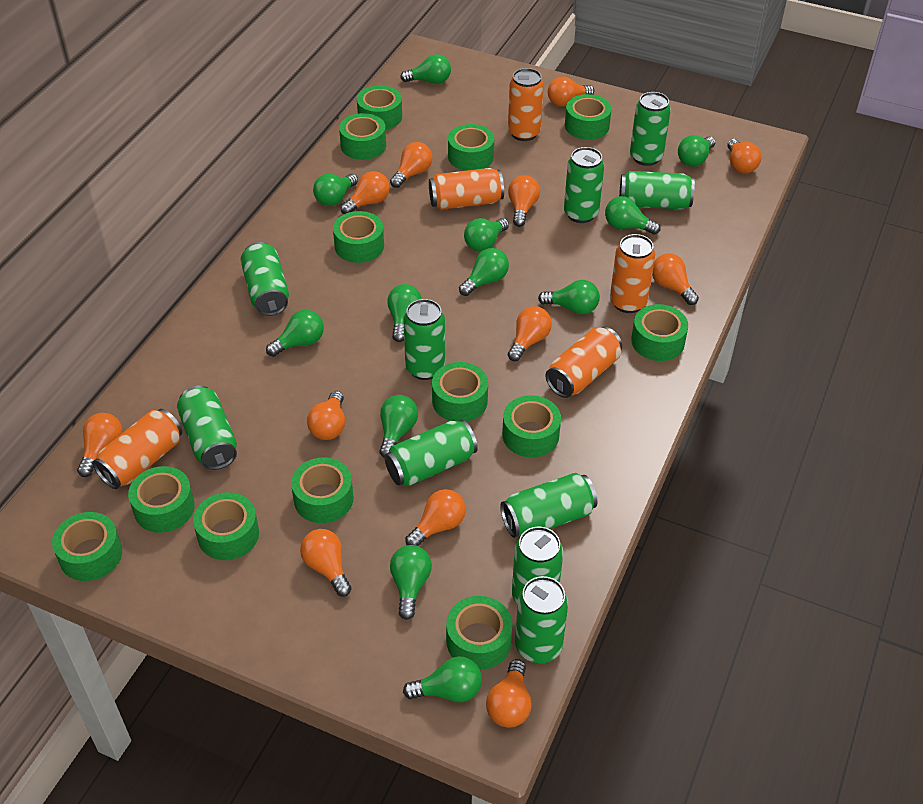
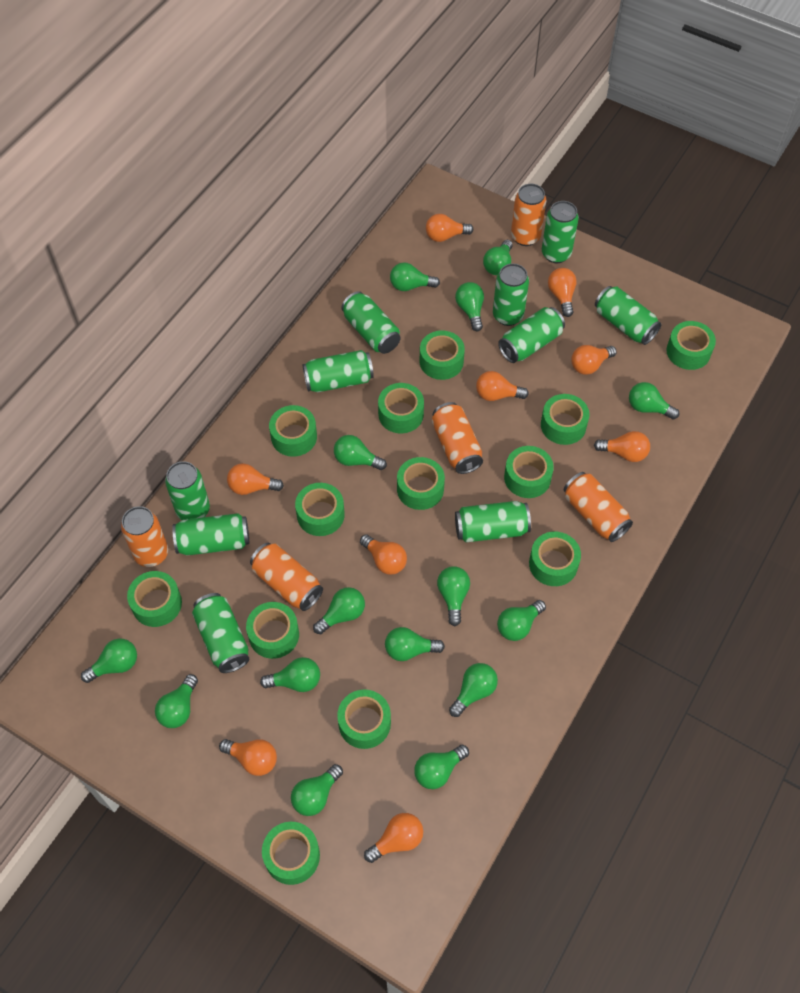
green light bulb: 12 -> 15
orange light bulb: 12 -> 9

